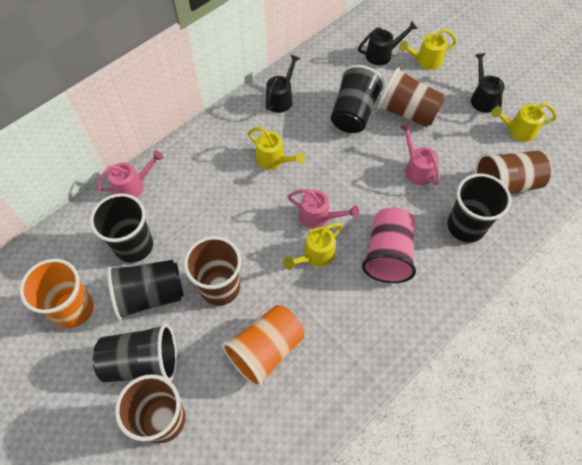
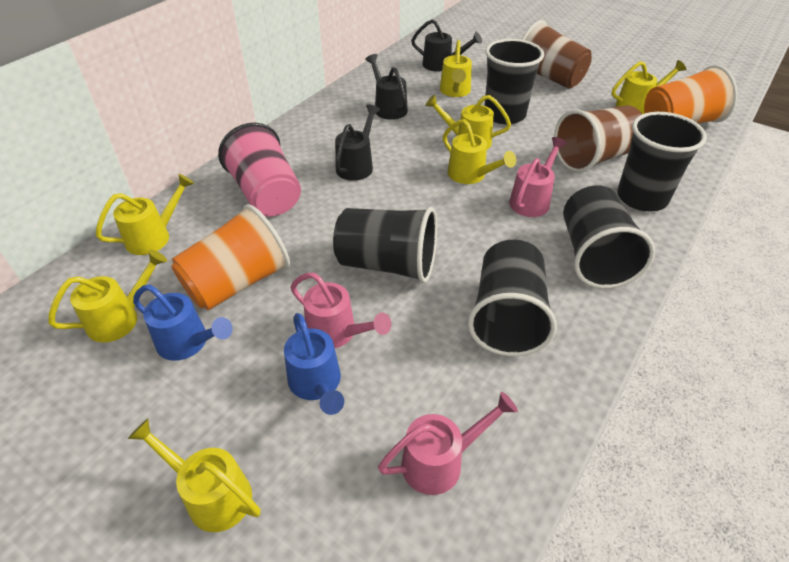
blue watering can: 0 -> 2
brown cup: 4 -> 2
yellow watering can: 4 -> 7

